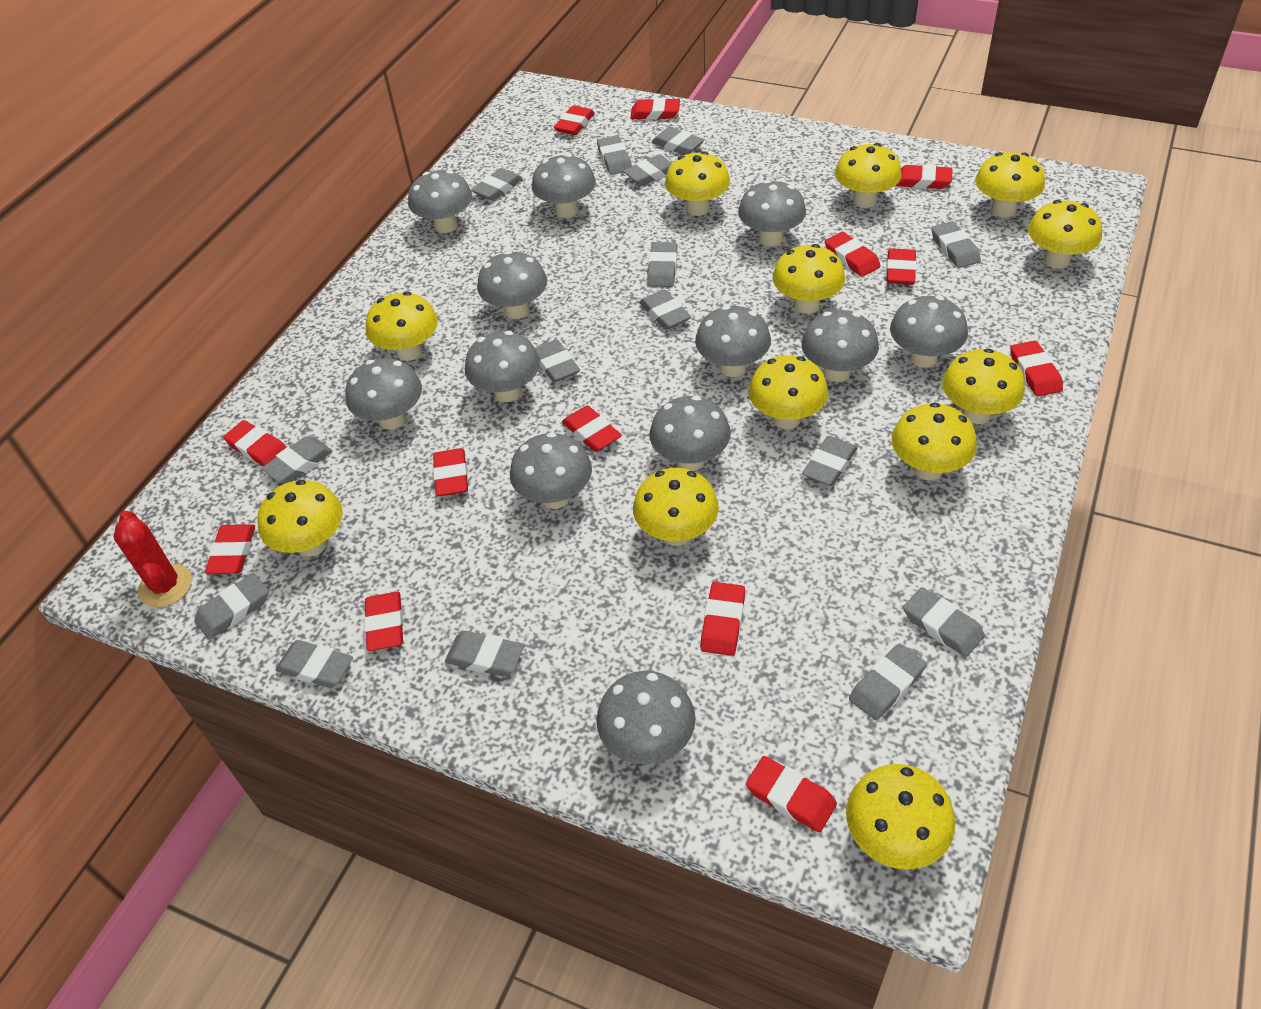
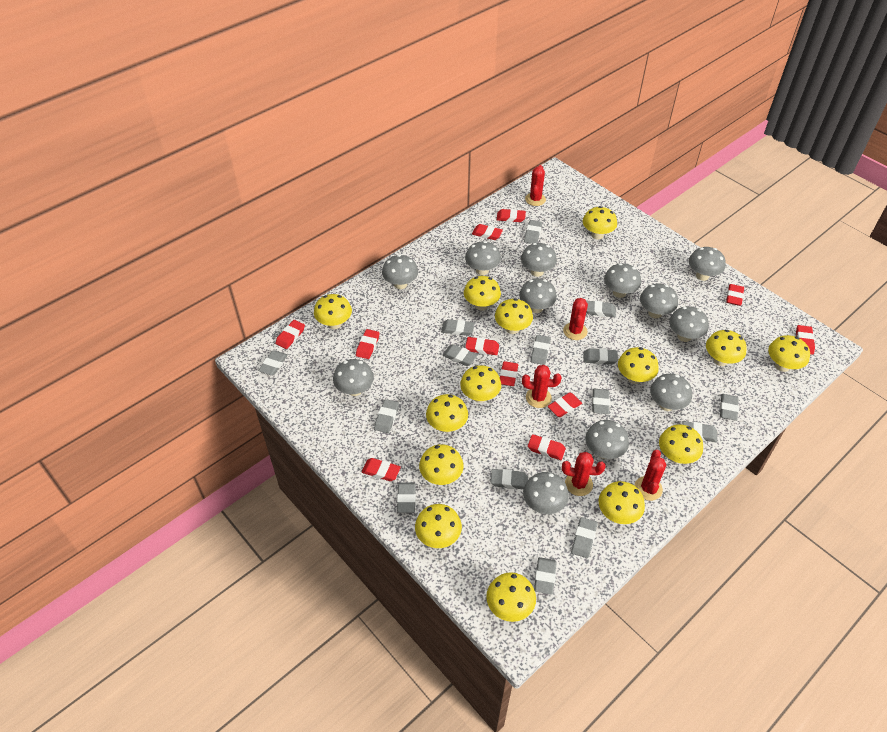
red cactus: 1 -> 5
red eraser: 13 -> 11
yellow mushroom: 12 -> 14

